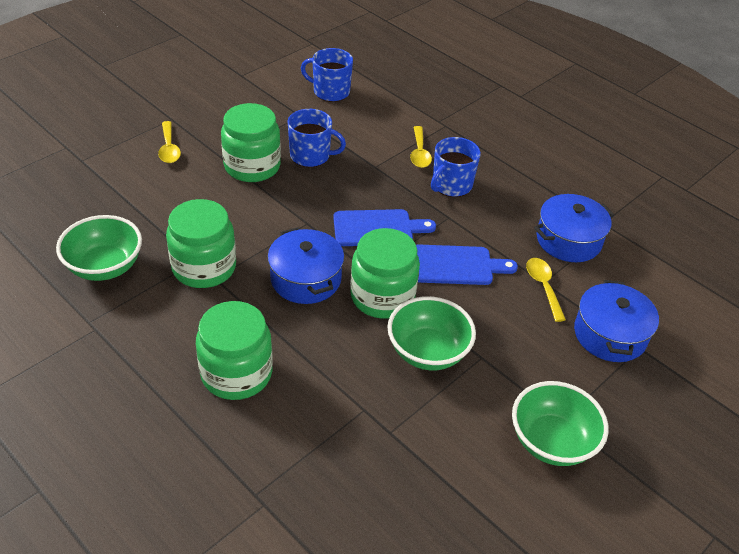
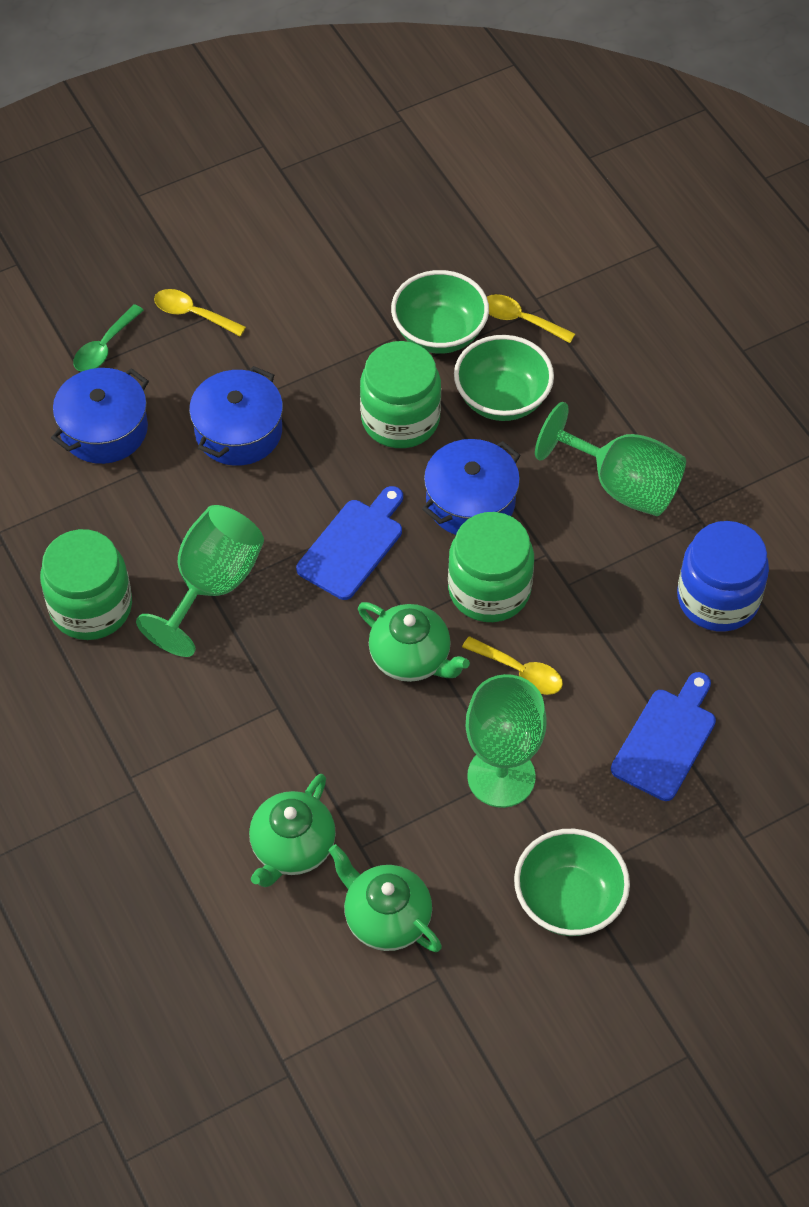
blue jar: 0 -> 1
blue mug: 3 -> 0
green goblet: 0 -> 3
green jar: 4 -> 3
green spoon: 0 -> 1
green teapot: 0 -> 3

